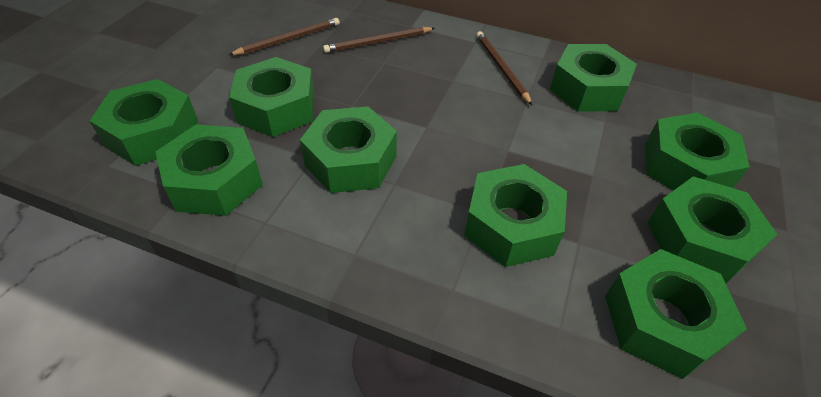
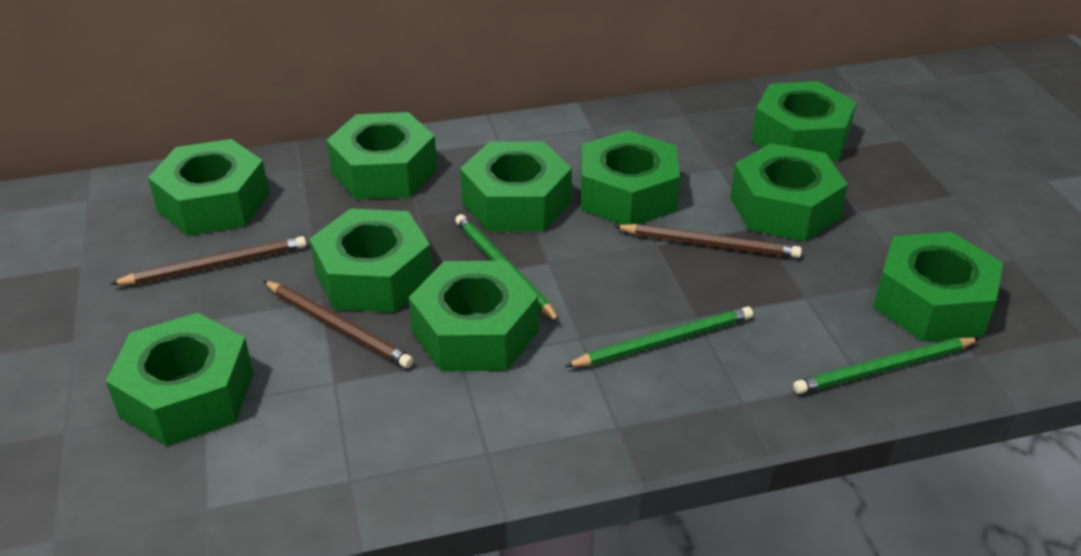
green nut: 9 -> 10
green pencil: 0 -> 3

